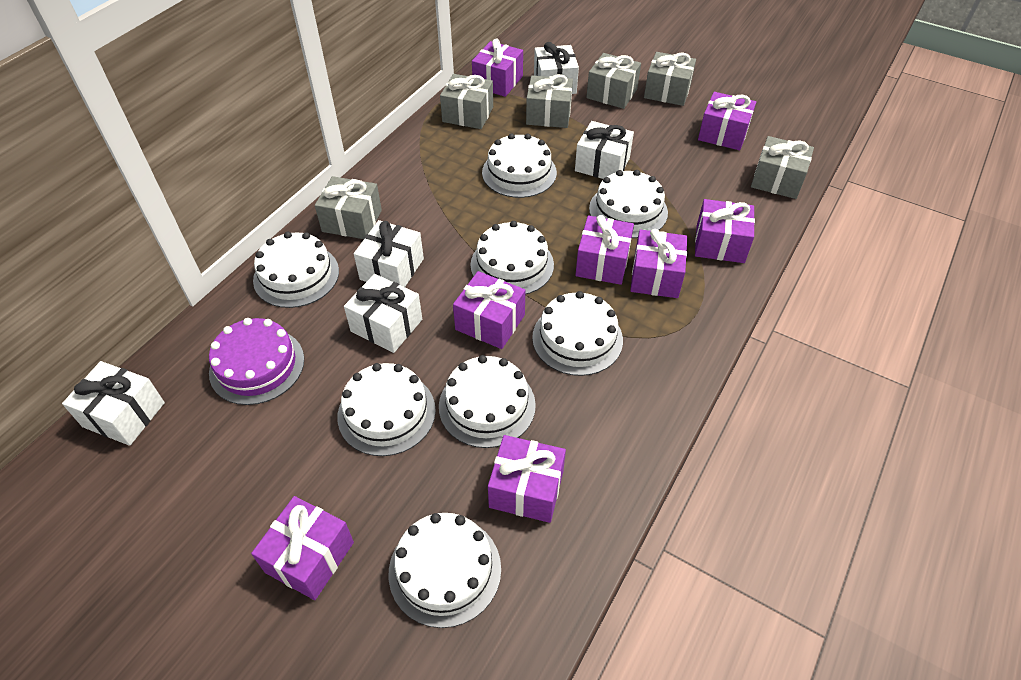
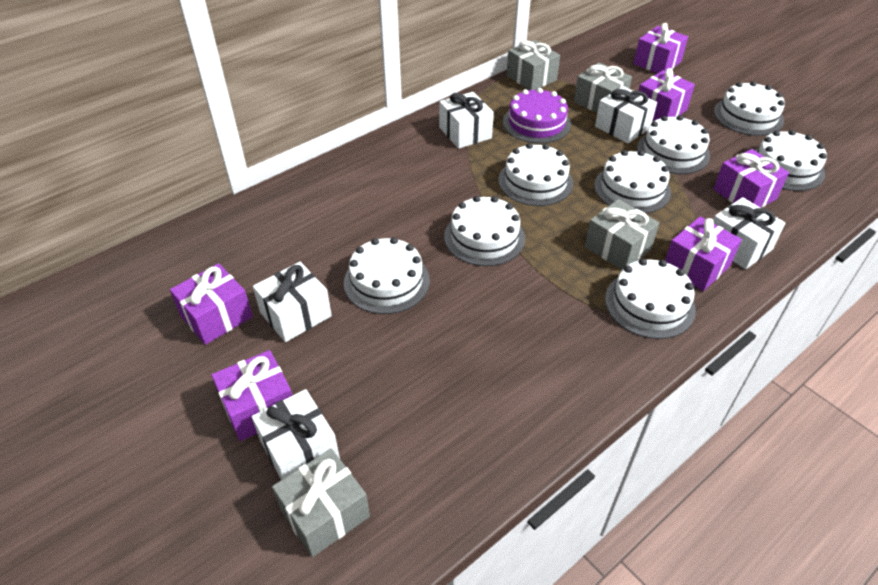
grey gift: 6 -> 4
purple gift: 8 -> 6

